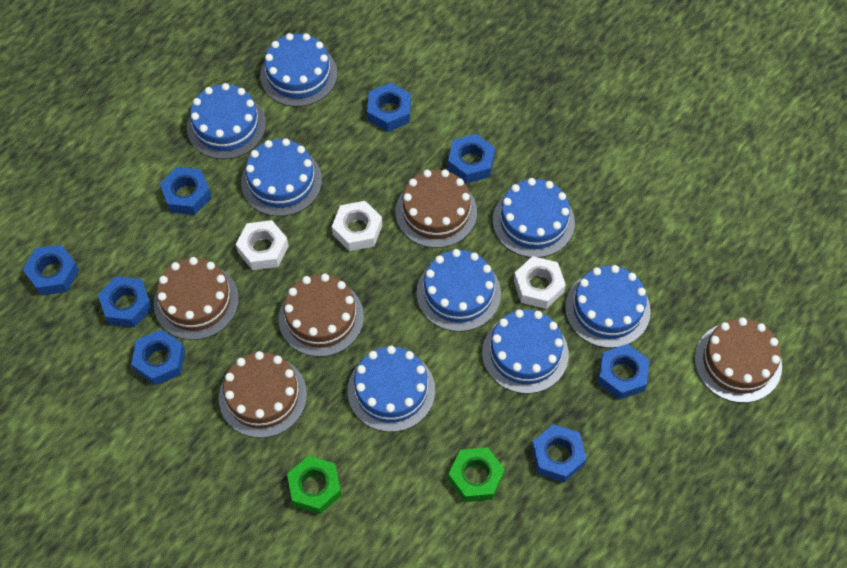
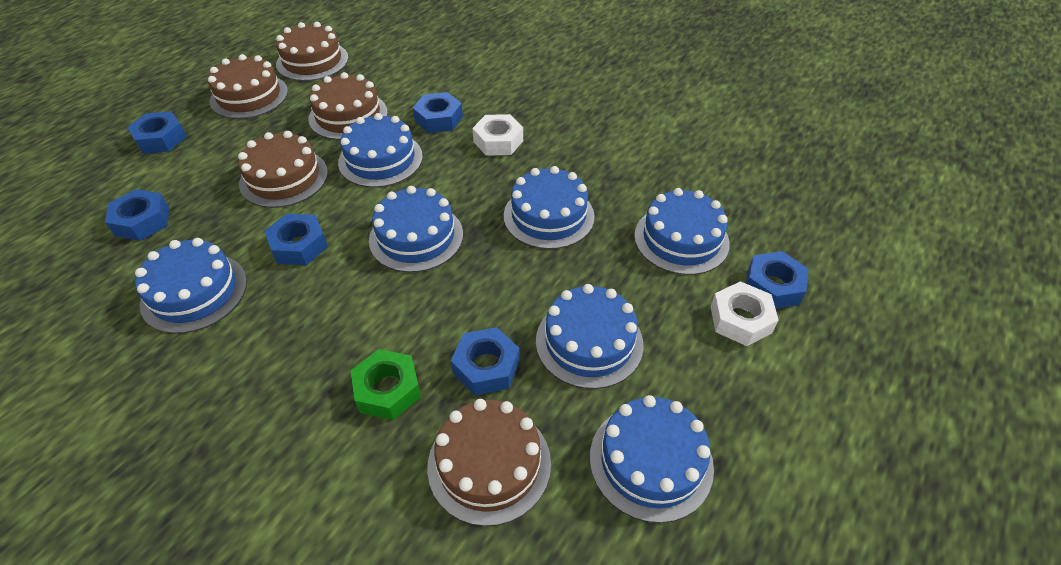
blue cake: 8 -> 7
blue nut: 8 -> 6
green nut: 2 -> 1
white nut: 3 -> 2

